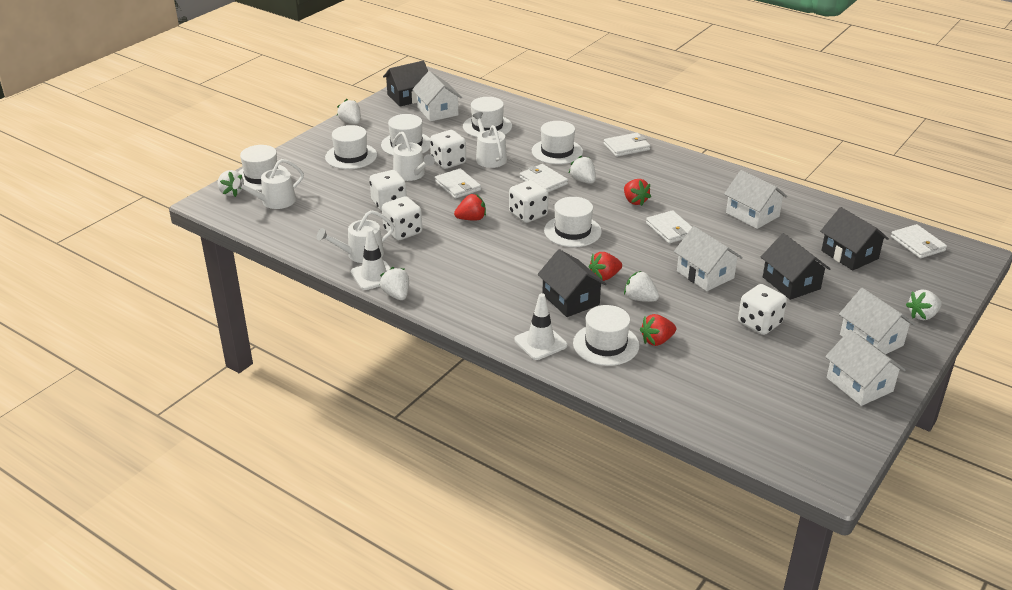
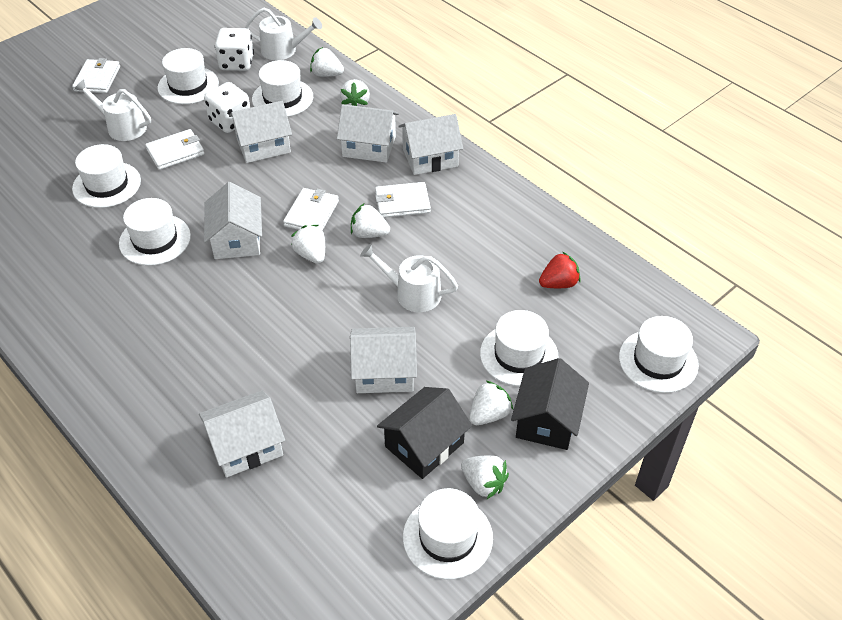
black house: 4 -> 2
red strawberry: 4 -> 1
white dice: 5 -> 2
white house: 5 -> 6
white traffic cone: 2 -> 0
white wallet: 5 -> 4
white watering can: 4 -> 3

